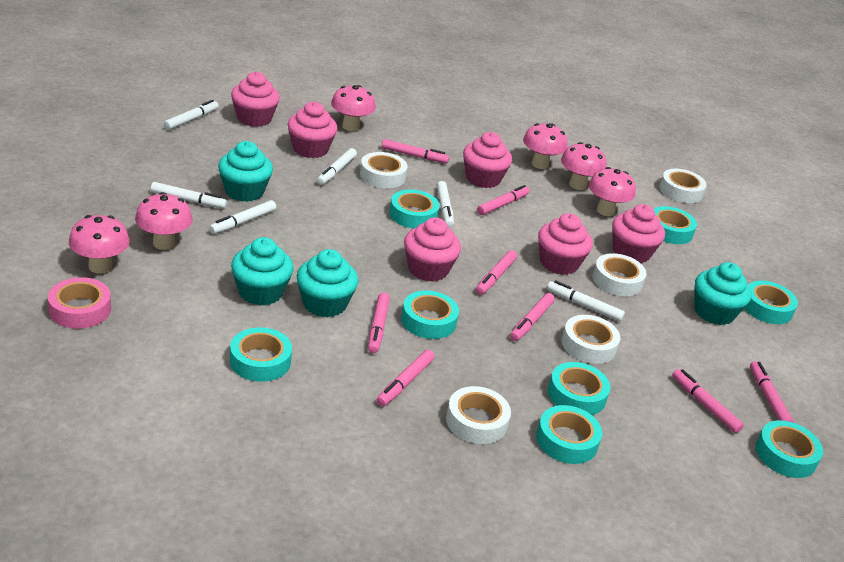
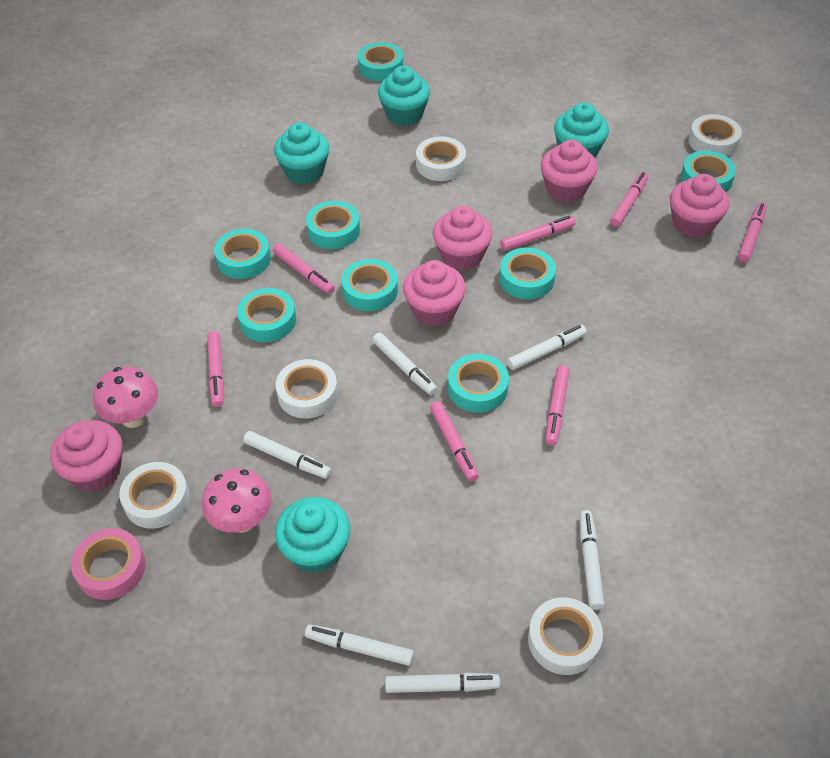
pink cupcake: 6 -> 5
pink marker: 8 -> 7
pink mushroom: 6 -> 2

